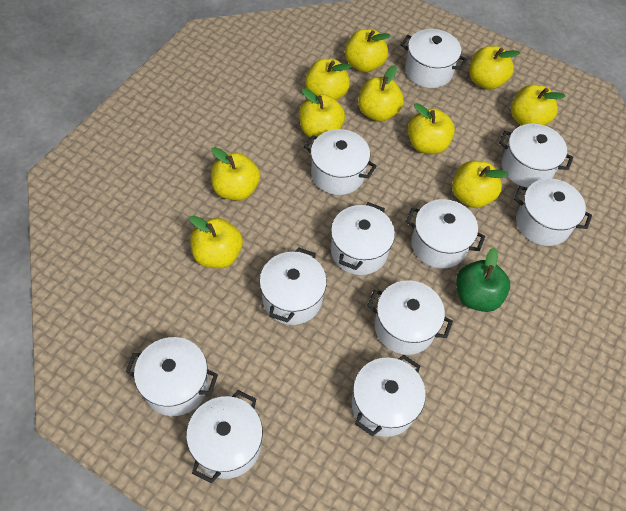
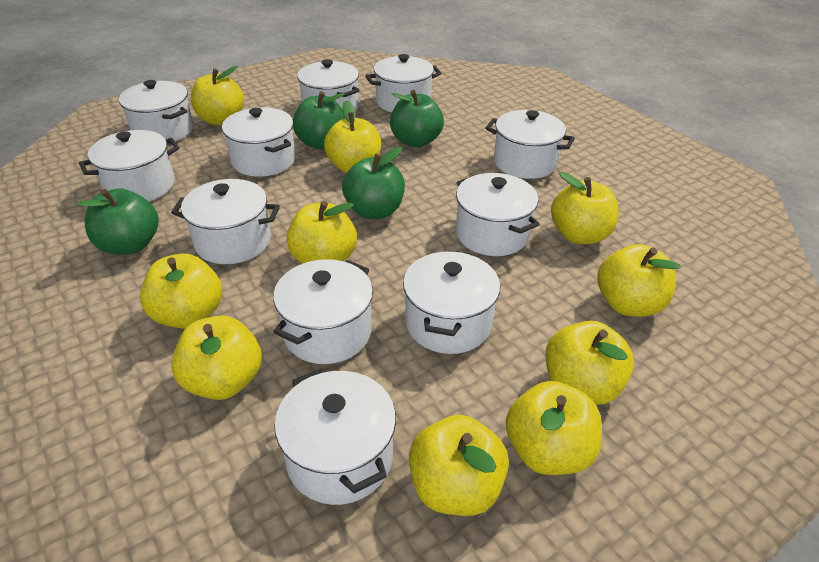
green apple: 1 -> 4

